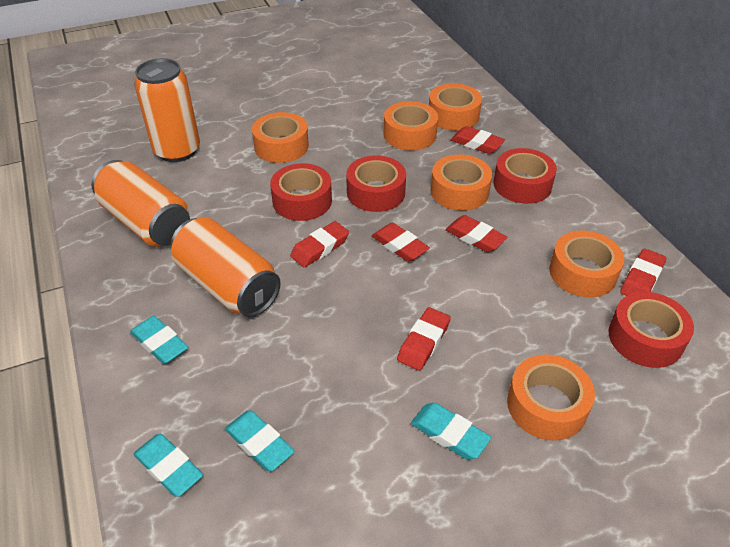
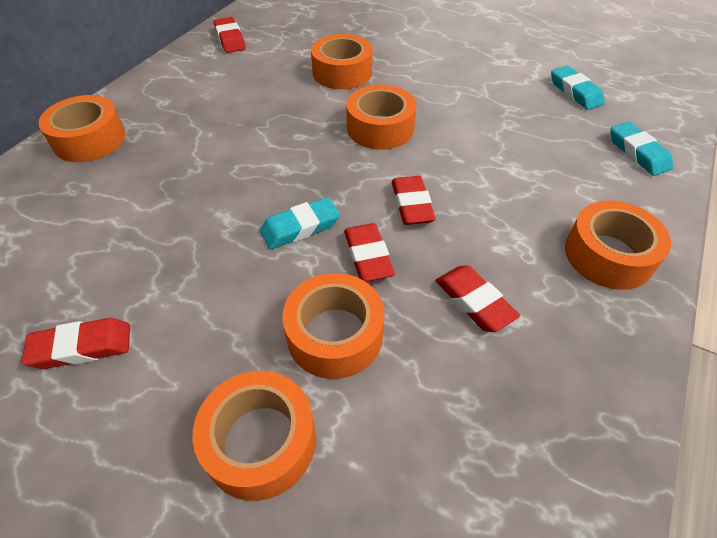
orange can: 3 -> 0
red eraser: 6 -> 5
red tape: 4 -> 0
turquoise eraser: 4 -> 3

